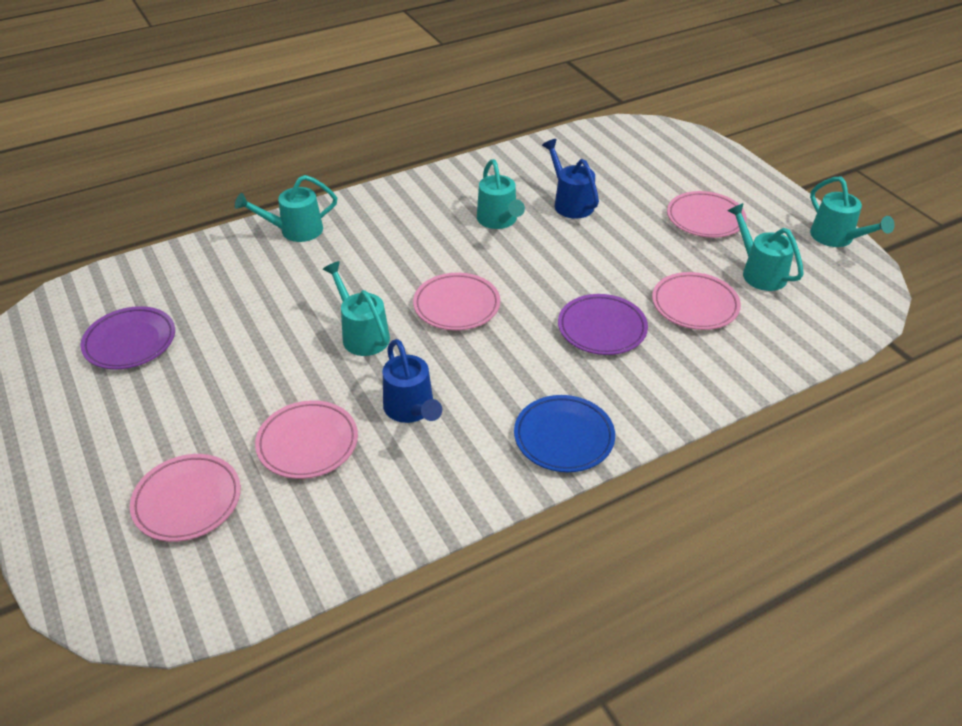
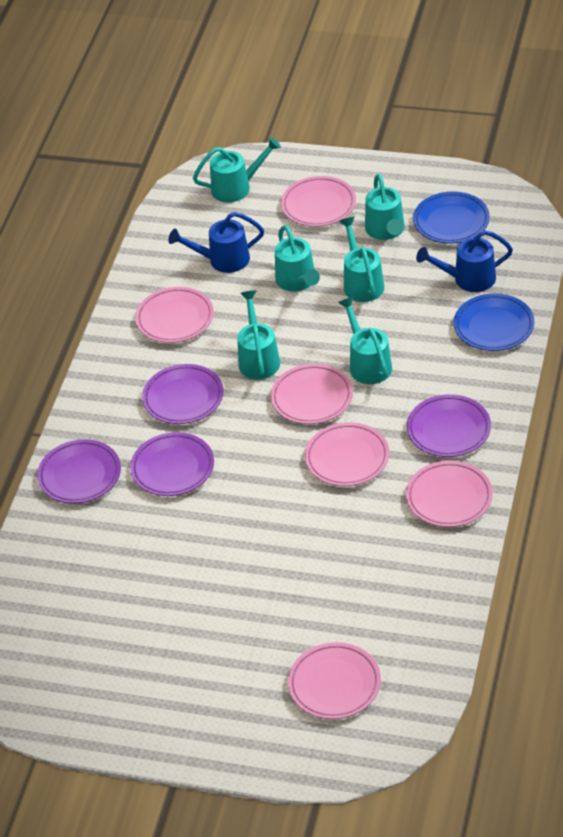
blue plate: 1 -> 2
pink plate: 5 -> 6
purple plate: 2 -> 4
turquoise watering can: 5 -> 6

